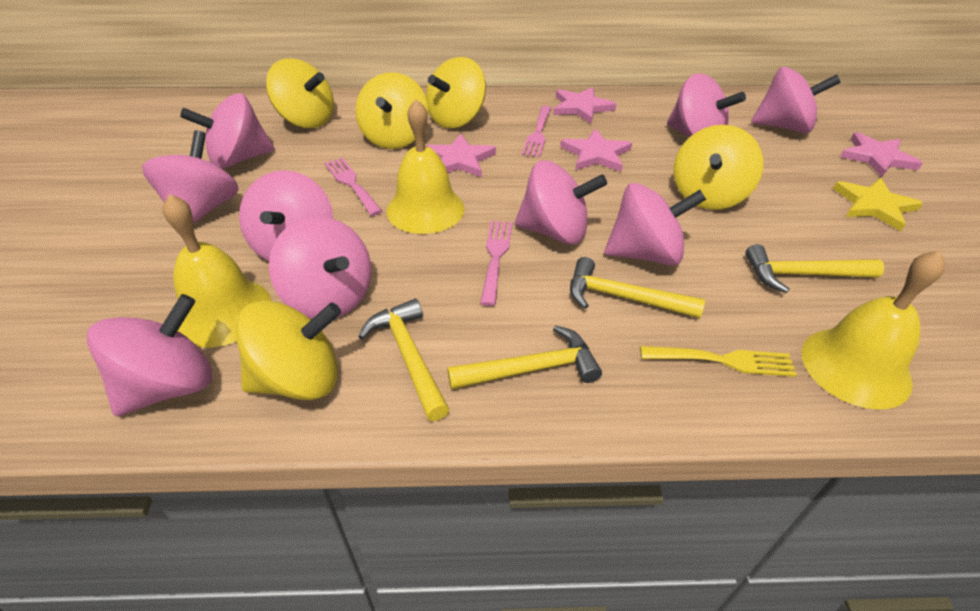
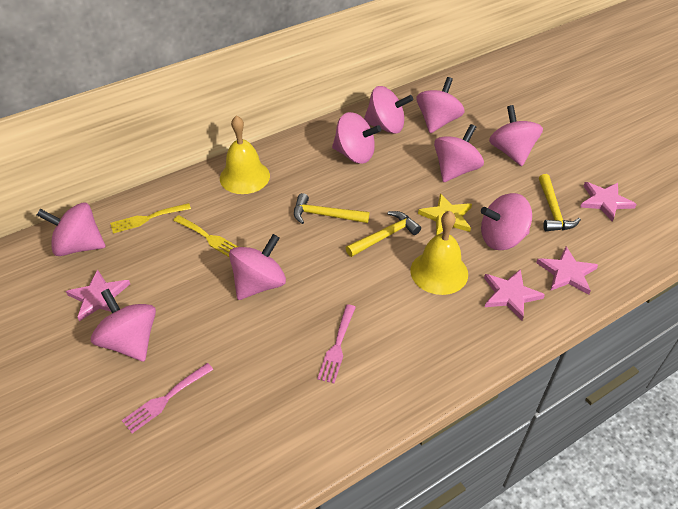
pink fork: 3 -> 2
yellow bell: 3 -> 2
yellow fork: 1 -> 2
yellow hammer: 4 -> 3
yellow spinning top: 5 -> 0

